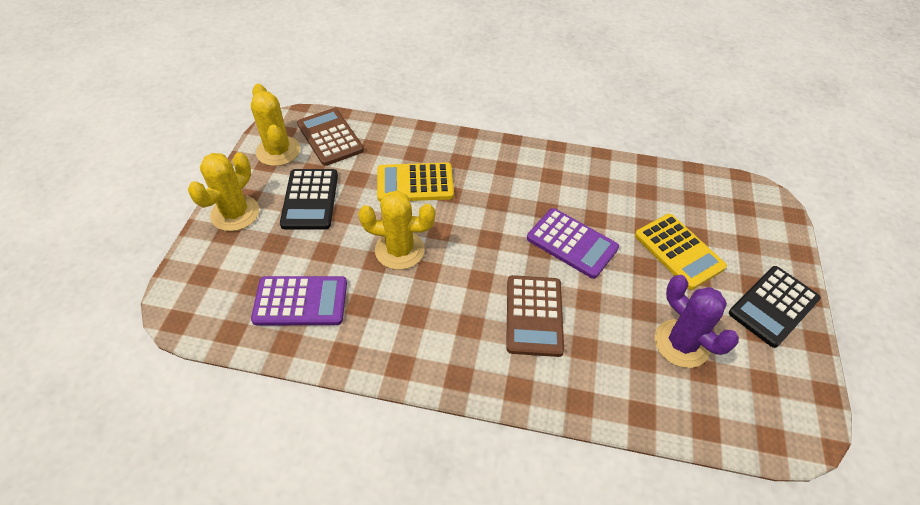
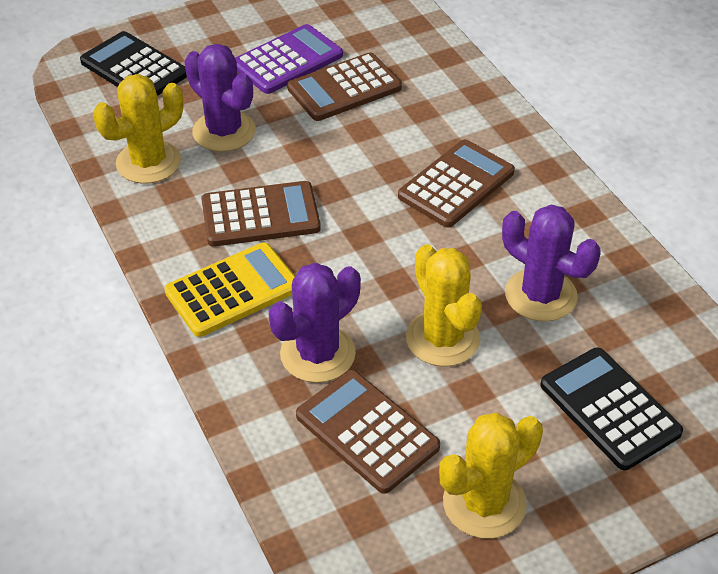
brown calculator: 2 -> 4
purple cactus: 1 -> 3
purple calculator: 2 -> 1
yellow calculator: 2 -> 1

